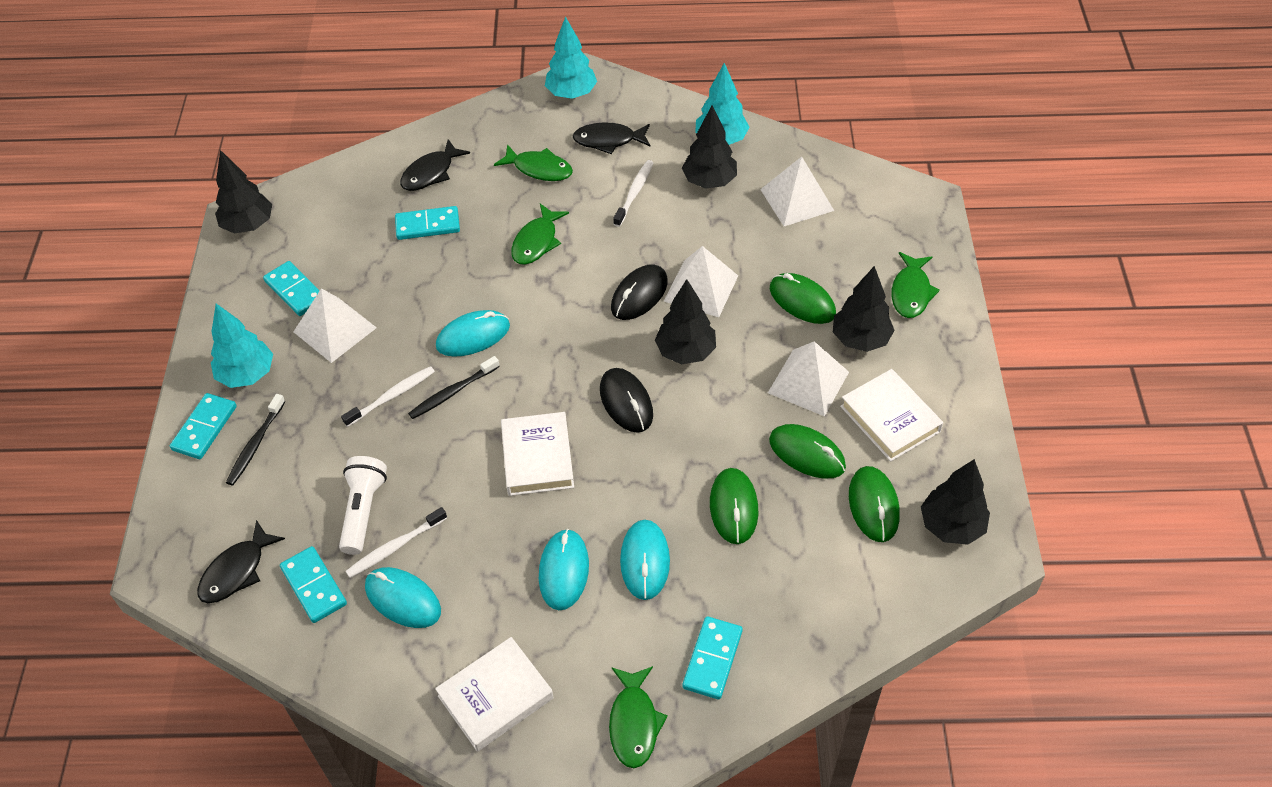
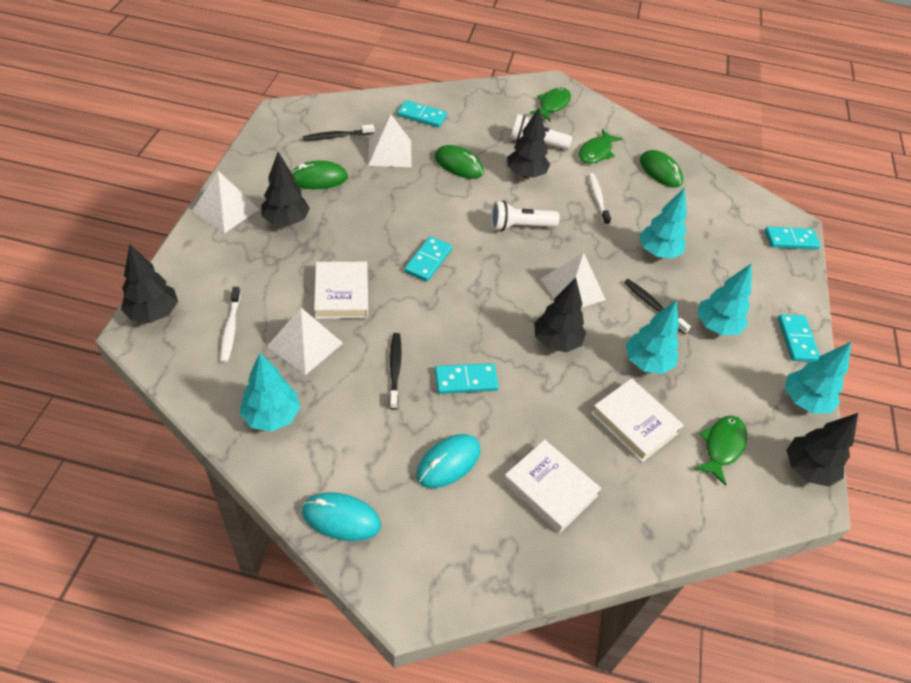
black fish: 3 -> 0
black mouse: 2 -> 0
black toothbrush: 2 -> 3
green fish: 4 -> 3
green mouse: 4 -> 3
turquoise mouse: 4 -> 2
turquoise tree: 3 -> 5
white flashlight: 1 -> 2
white toothbrush: 3 -> 2

